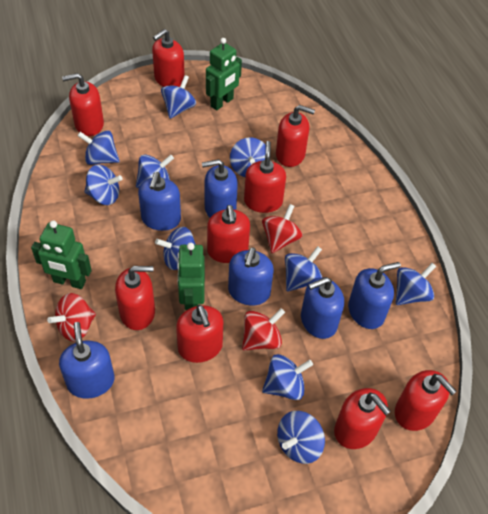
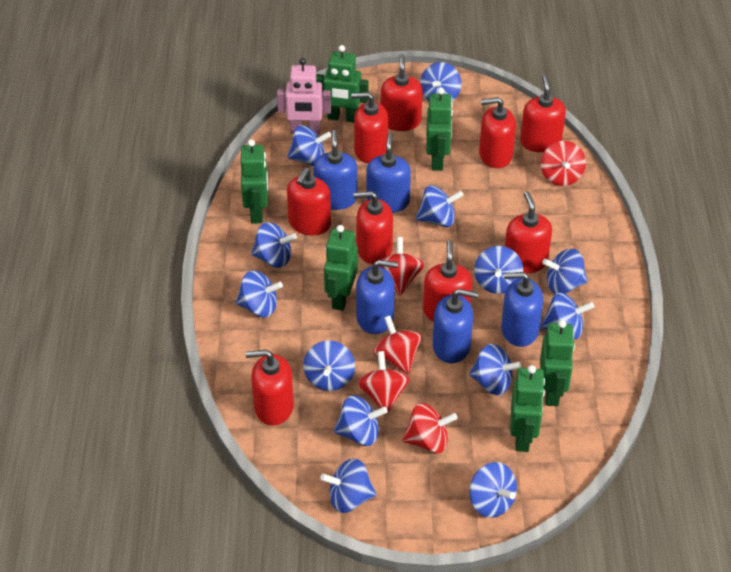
blue soap dispenser: 6 -> 5
blue spinning top: 10 -> 13
green robot: 3 -> 6
pink robot: 0 -> 1
red spinning top: 3 -> 5

